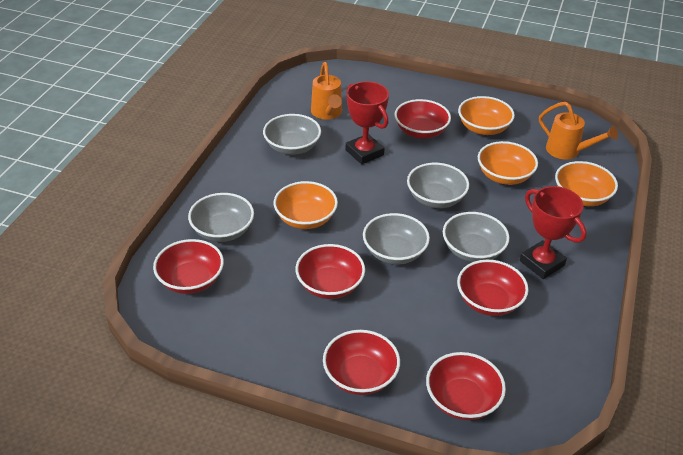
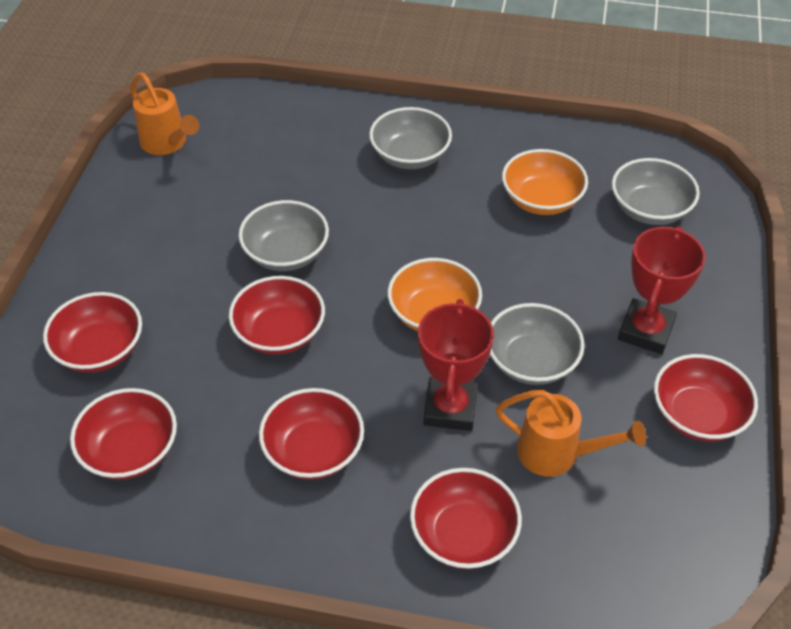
grey bowl: 5 -> 4
orange bowl: 4 -> 2

